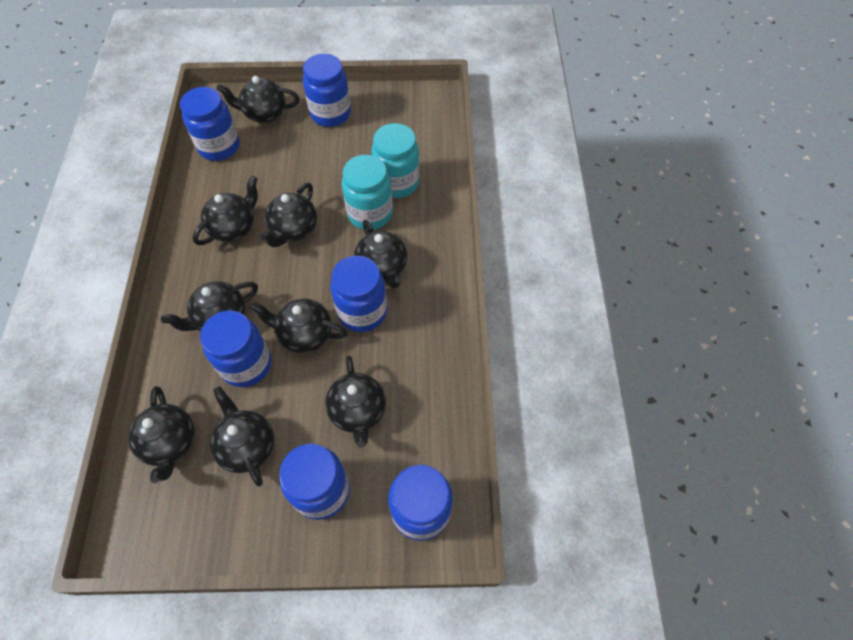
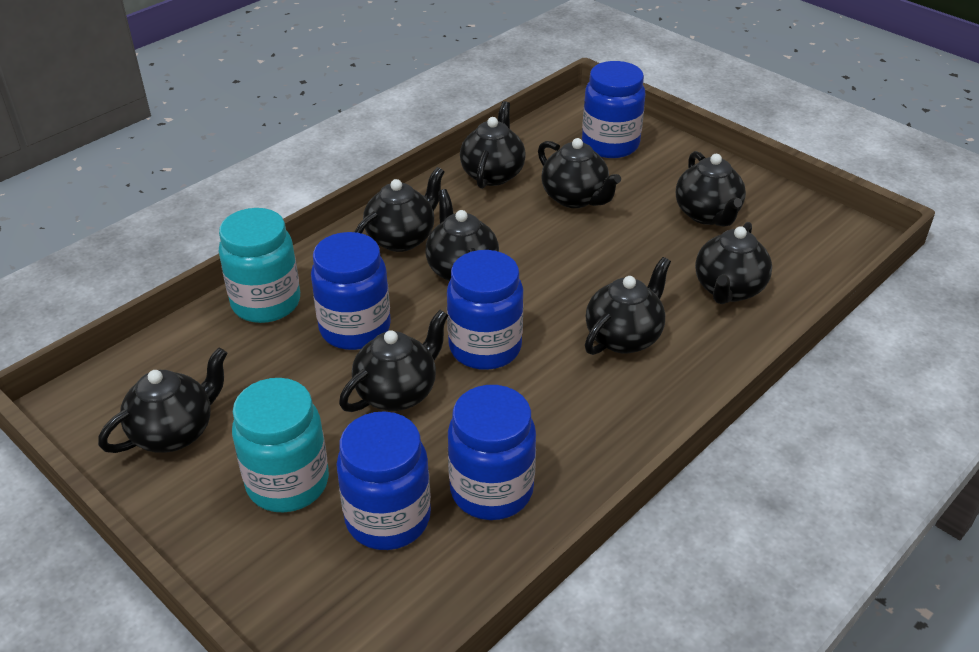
blue jar: 6 -> 5

